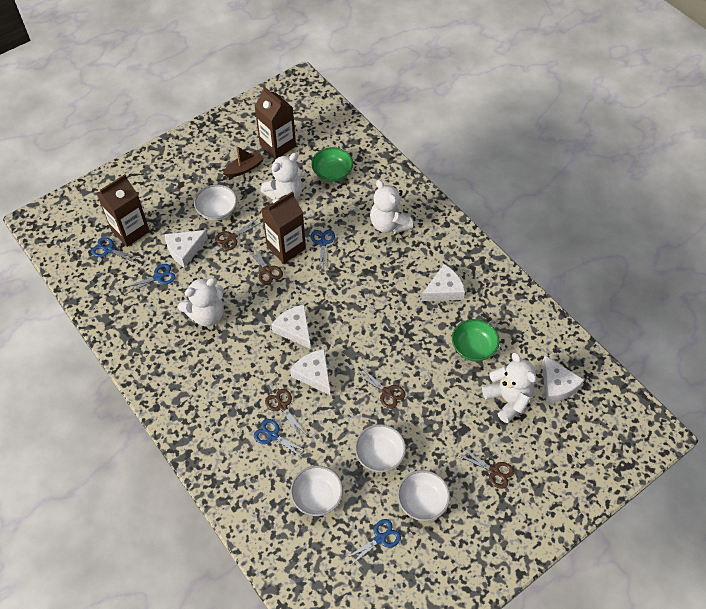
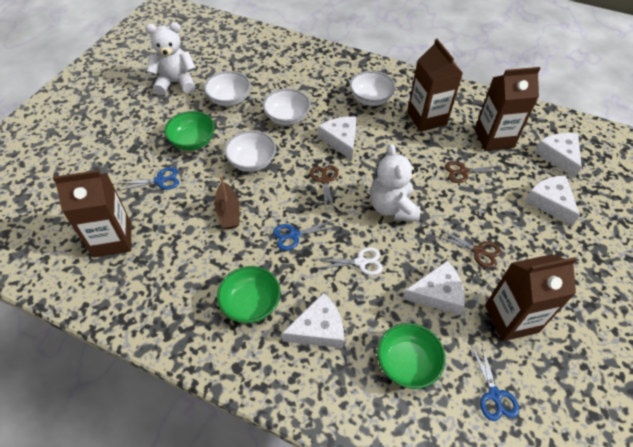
blue scissors: 5 -> 3
brown carton: 3 -> 4
brown scissors: 5 -> 3
green bowl: 2 -> 3
white scissors: 0 -> 1
white teddy bear: 4 -> 2

